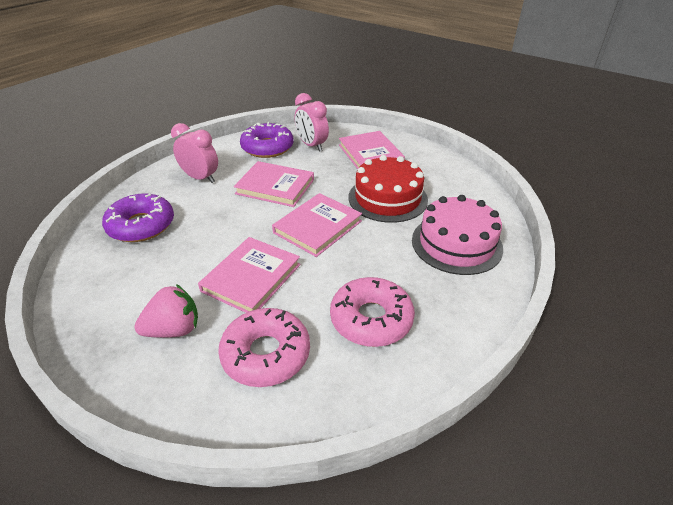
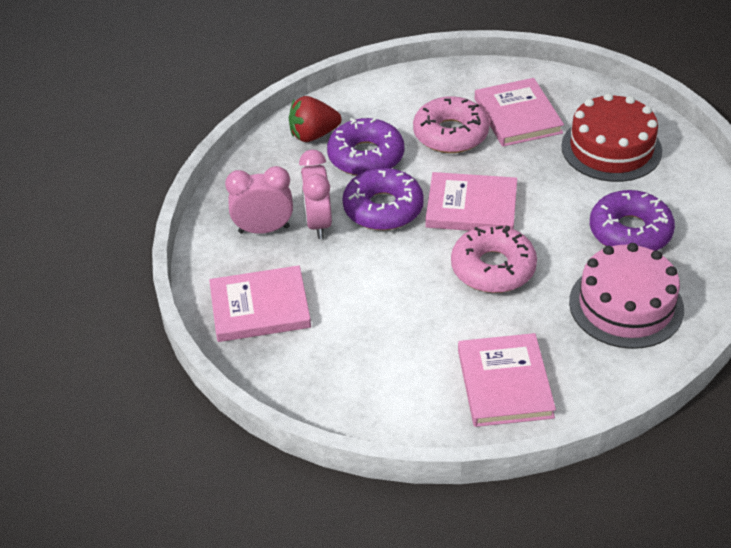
pink strawberry: 1 -> 0
purple donut: 2 -> 3
red strawberry: 0 -> 1

